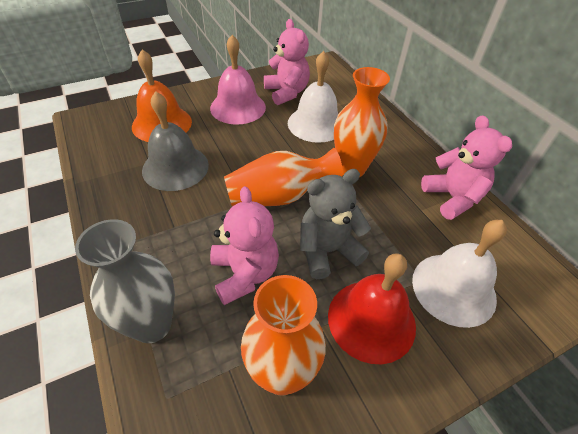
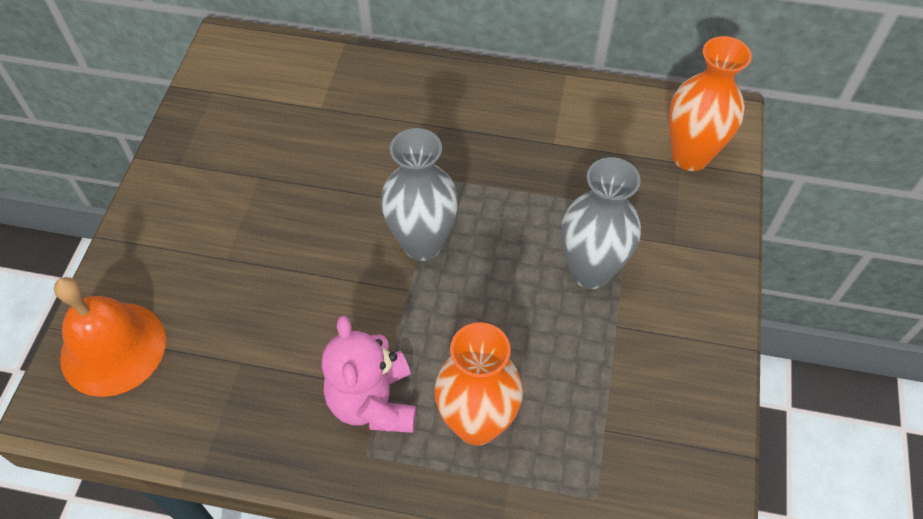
grey bell: 1 -> 0
grey teddy bear: 1 -> 0
grey vase: 1 -> 2
orange vase: 3 -> 2
pink bell: 1 -> 0
pink teddy bear: 3 -> 1
red bell: 1 -> 0
white bell: 2 -> 0

